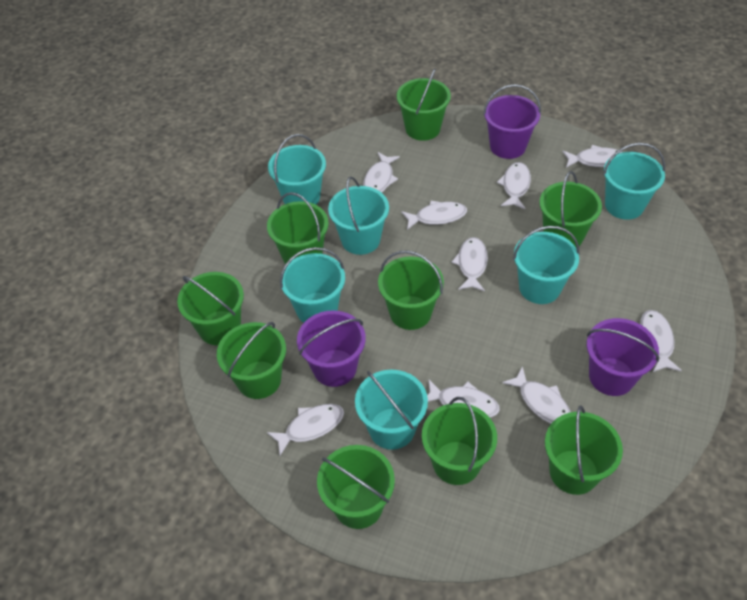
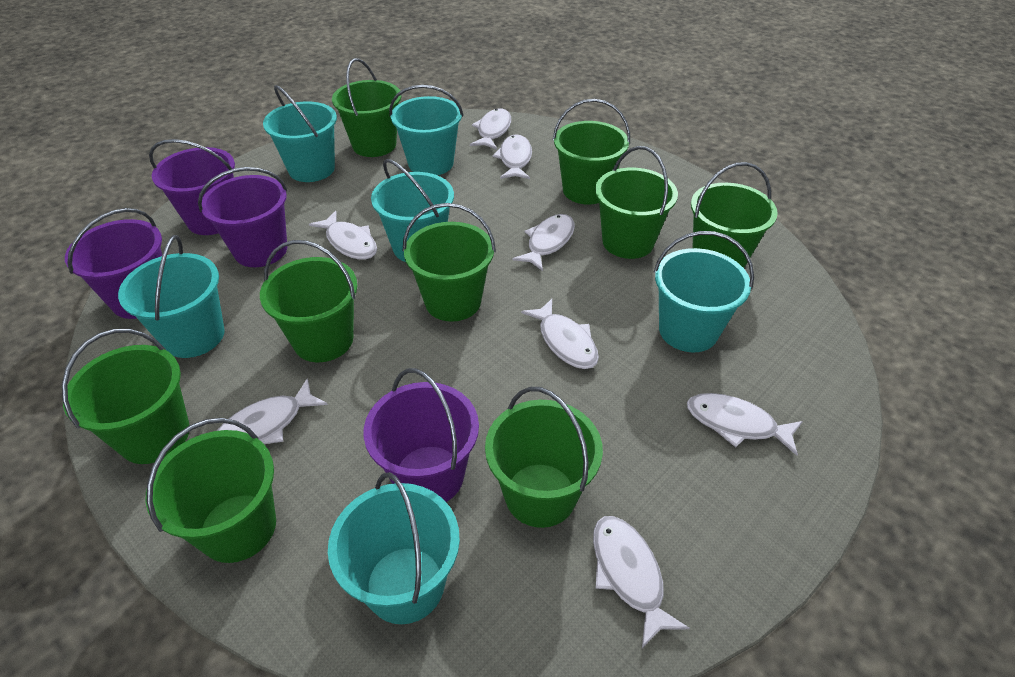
purple bucket: 3 -> 4
white fish: 9 -> 8

